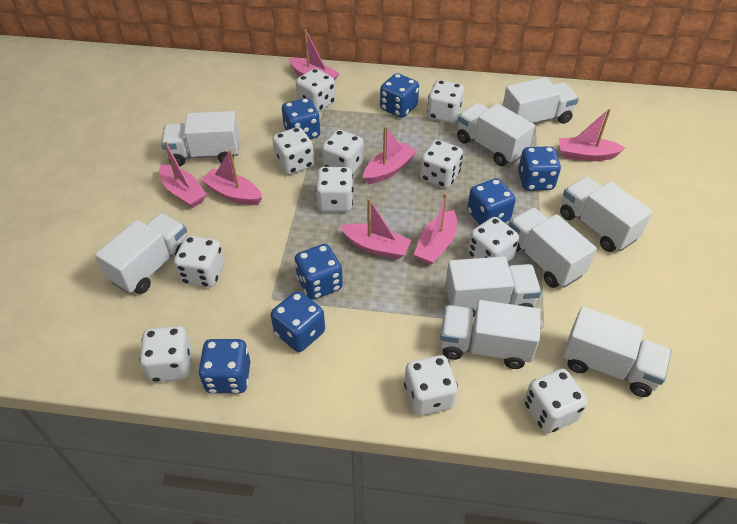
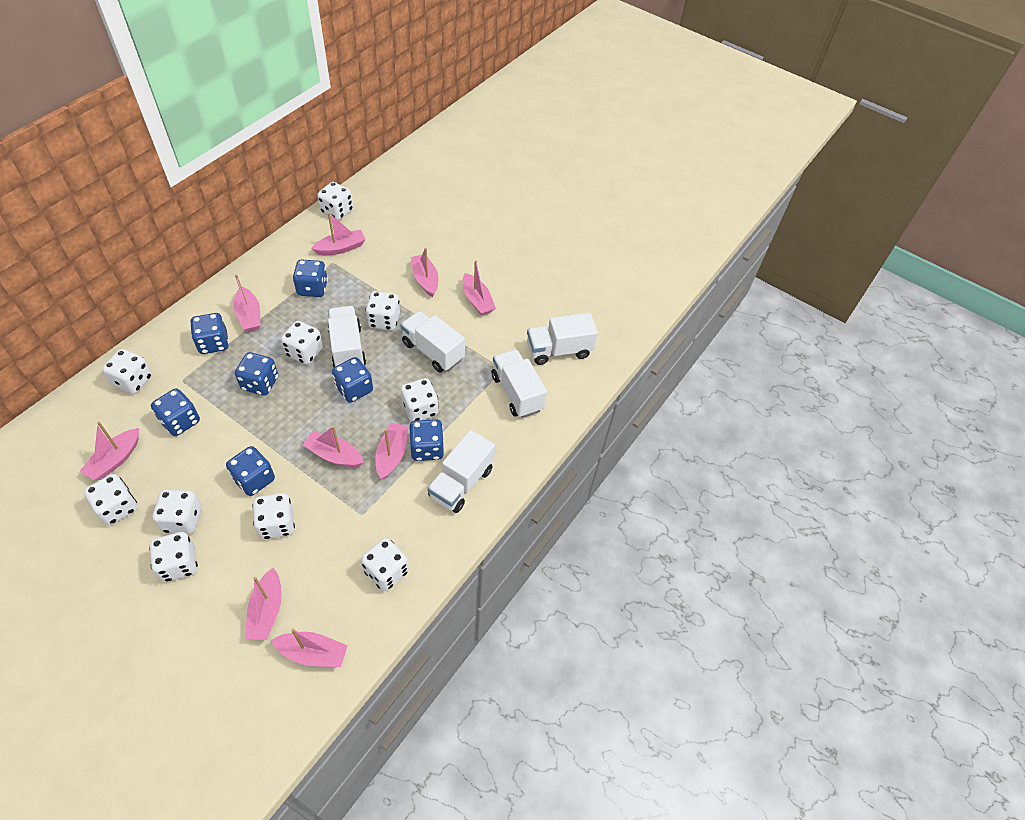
pink boat: 7 -> 9
white dice: 11 -> 10
white truck: 9 -> 5

